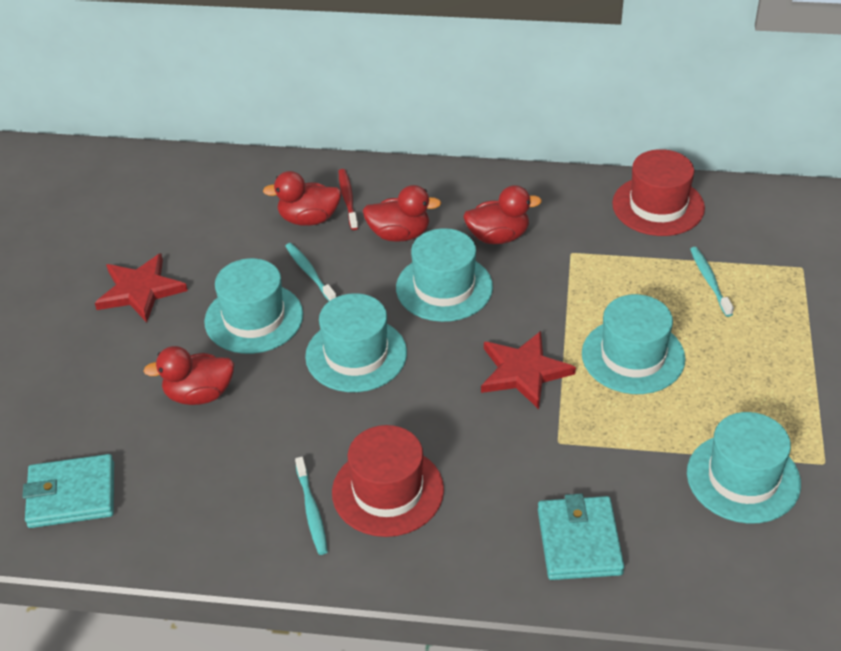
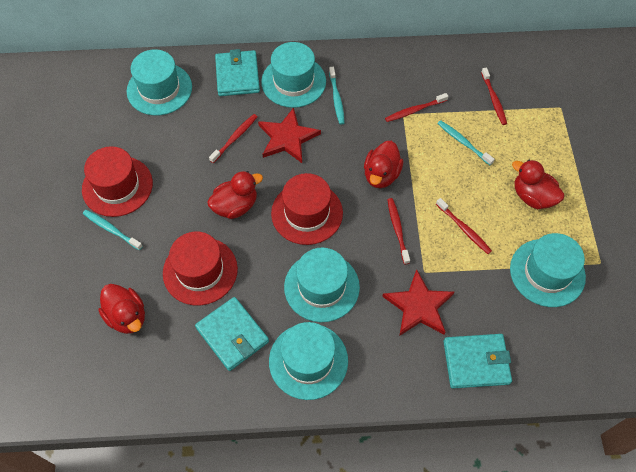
red hat: 2 -> 3
red toothbrush: 1 -> 5
turquoise wallet: 2 -> 3

